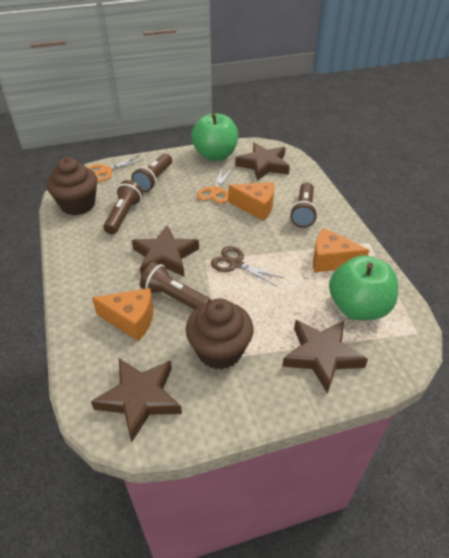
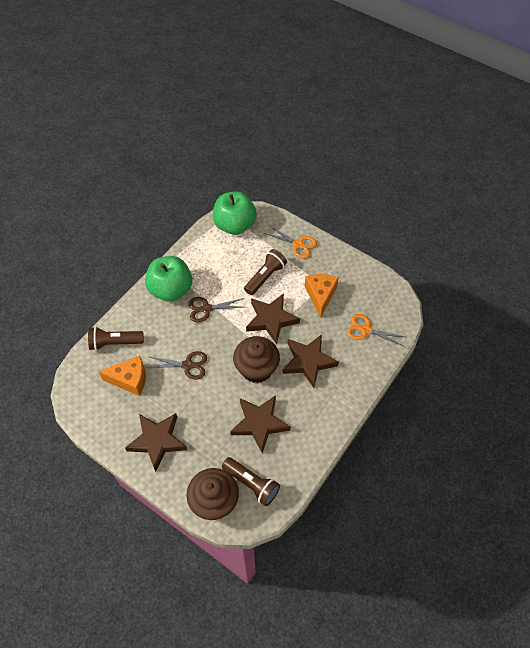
brown flashlight: 4 -> 3
brown scissors: 1 -> 2
orange cheese: 3 -> 2

